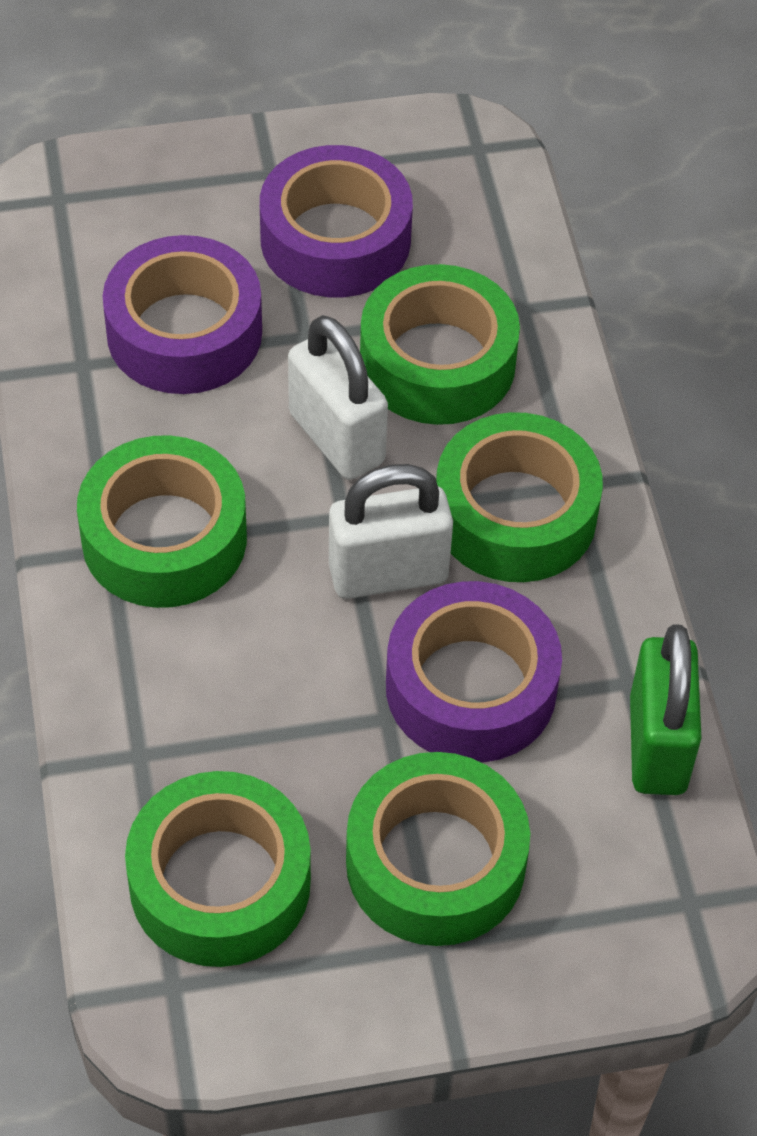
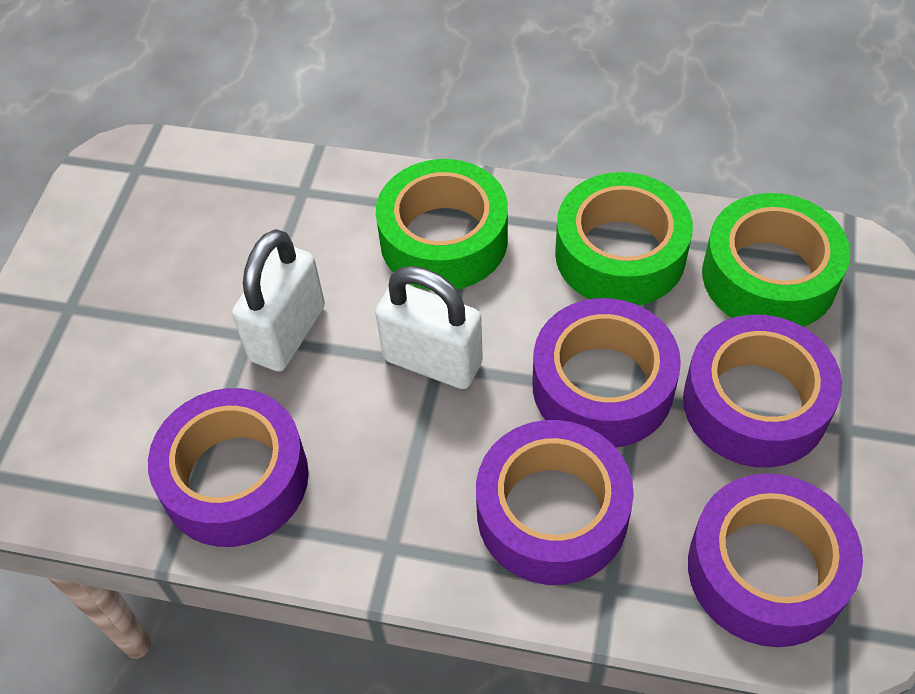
green padlock: 1 -> 0
green tape: 5 -> 3
purple tape: 3 -> 5

